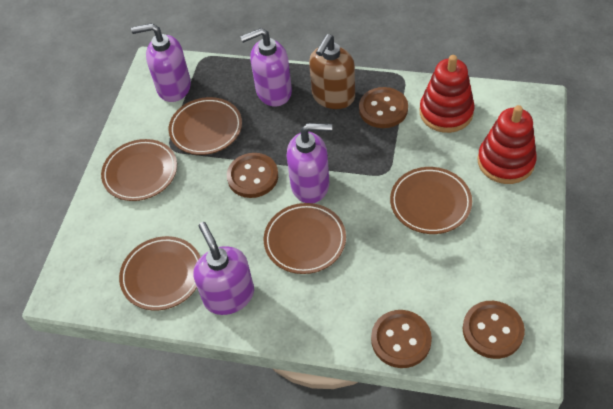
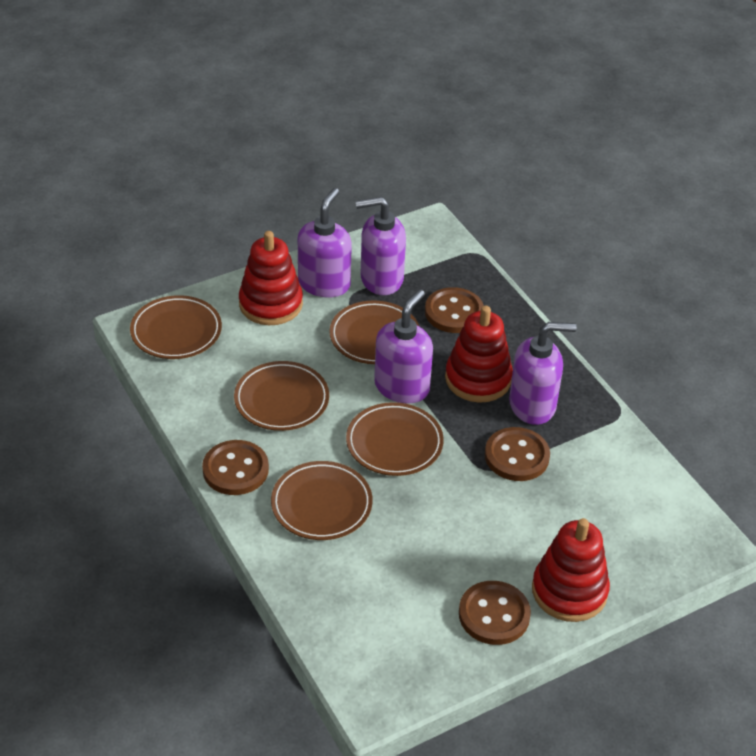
brown soap dispenser: 1 -> 0
red stacking toy: 2 -> 3

